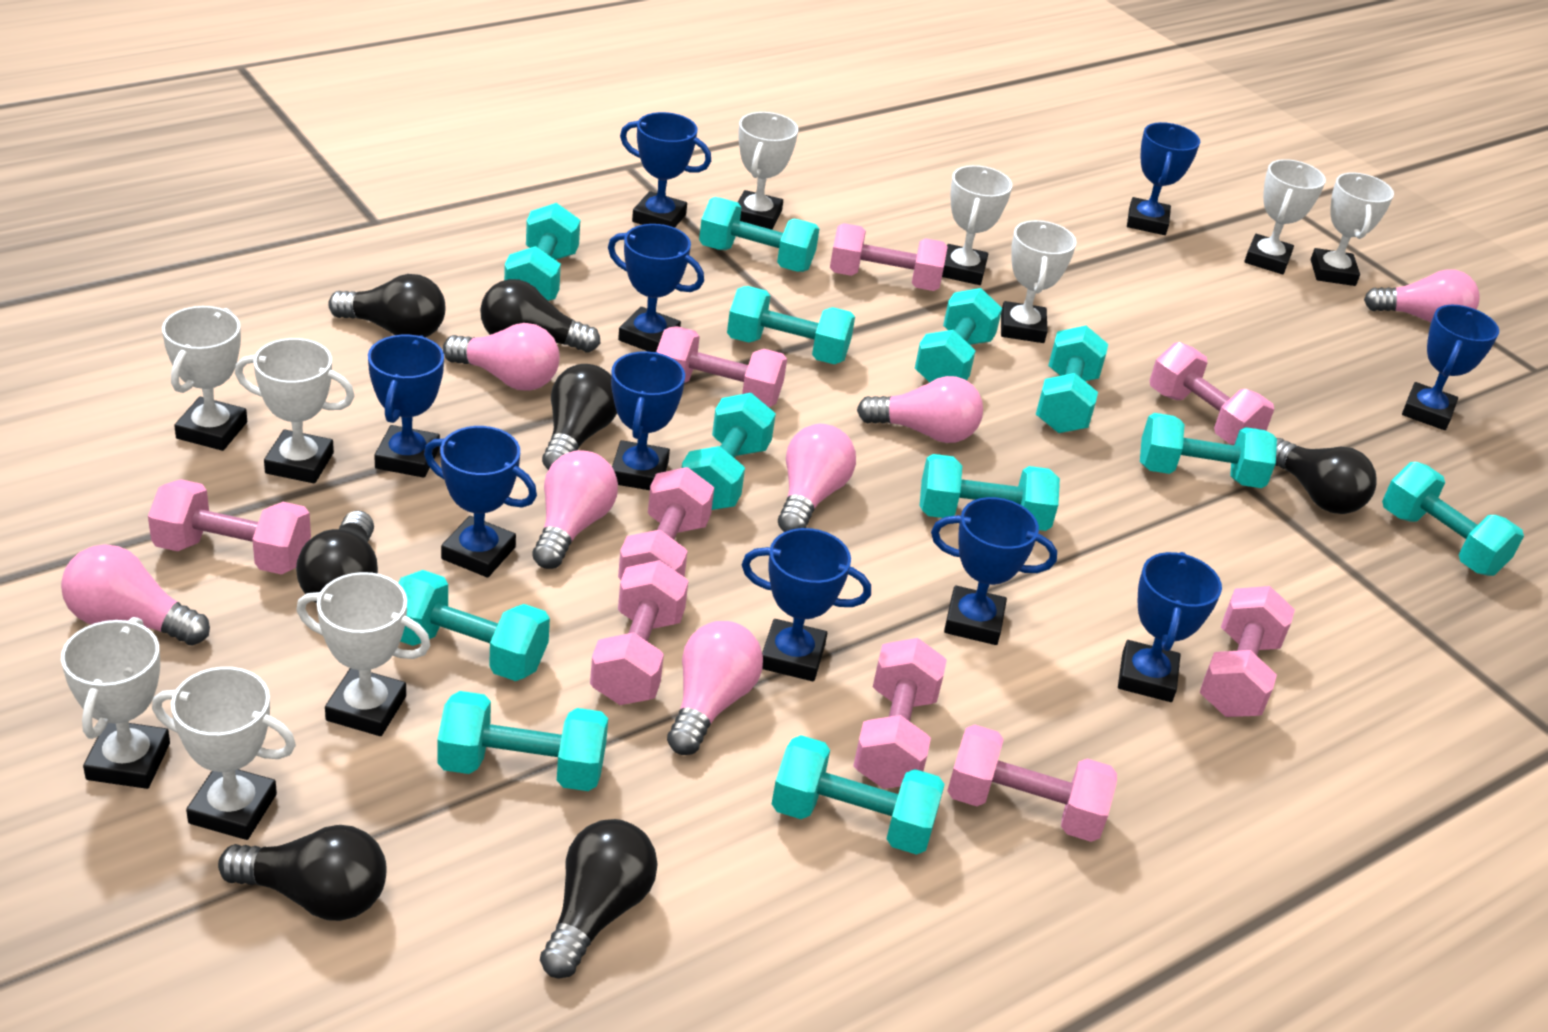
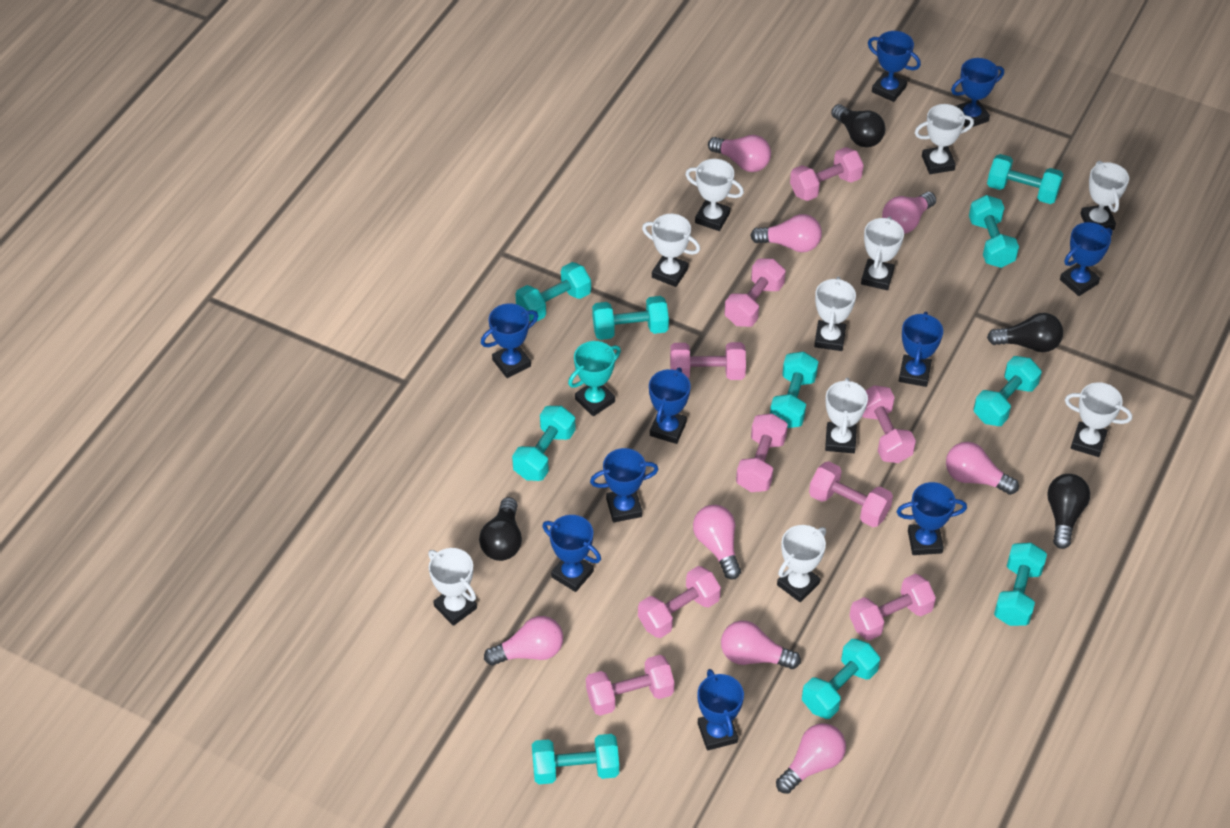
black light bulb: 7 -> 4
pink light bulb: 7 -> 8
turquoise dumbbell: 12 -> 10
turquoise trophy: 0 -> 1

